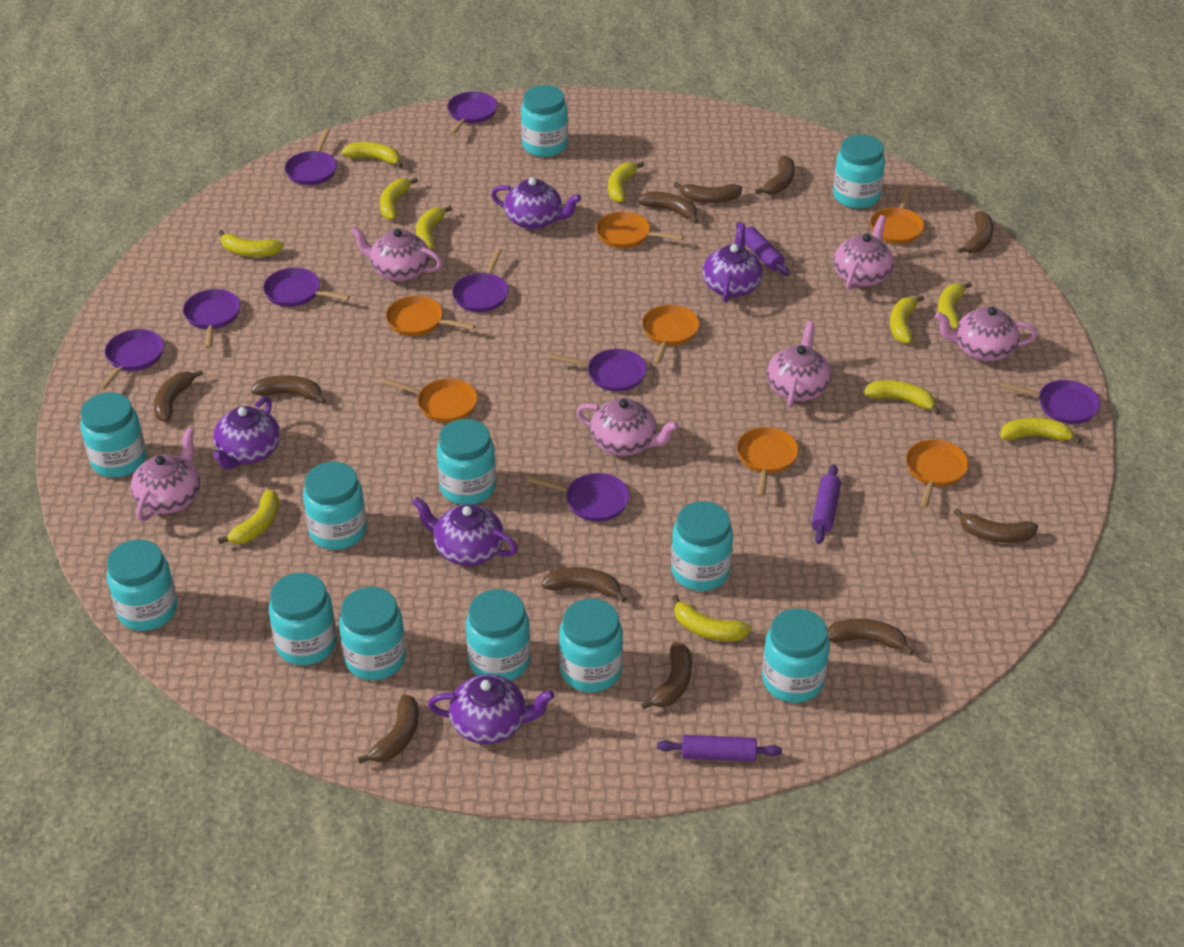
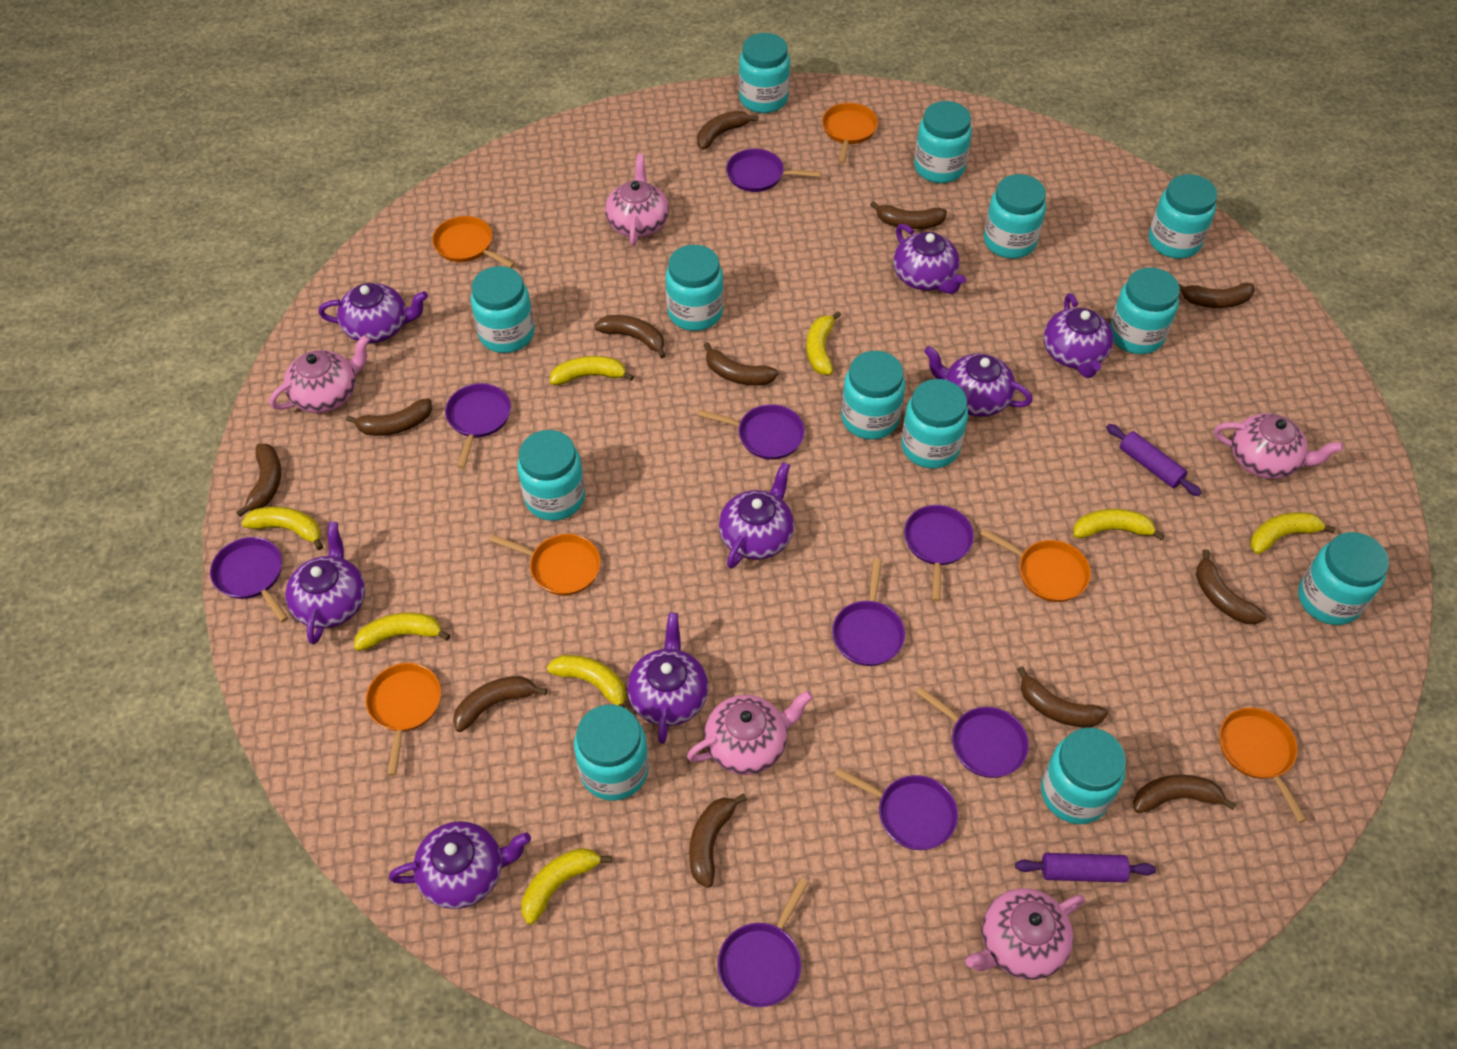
brown banana: 11 -> 12
orange pan: 7 -> 6
pink teapot: 6 -> 5
purple rolling pin: 3 -> 2
purple teapot: 5 -> 8
turquoise jar: 12 -> 13
yellow banana: 11 -> 8

